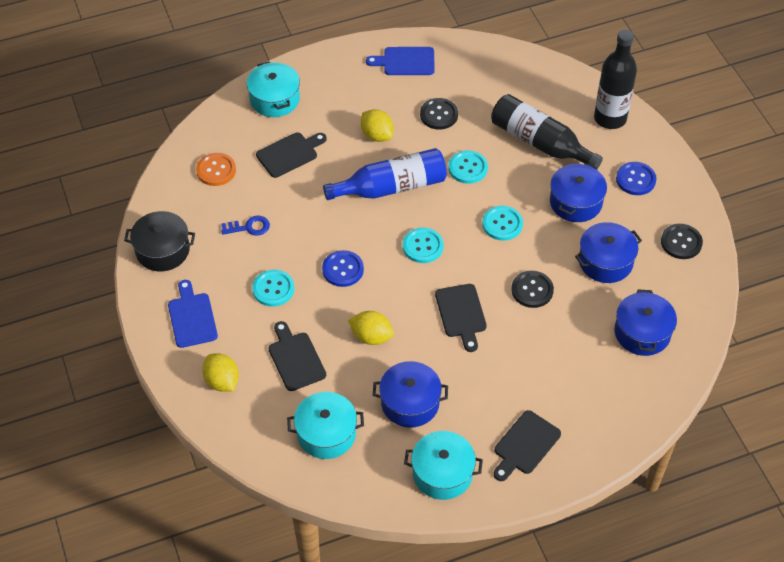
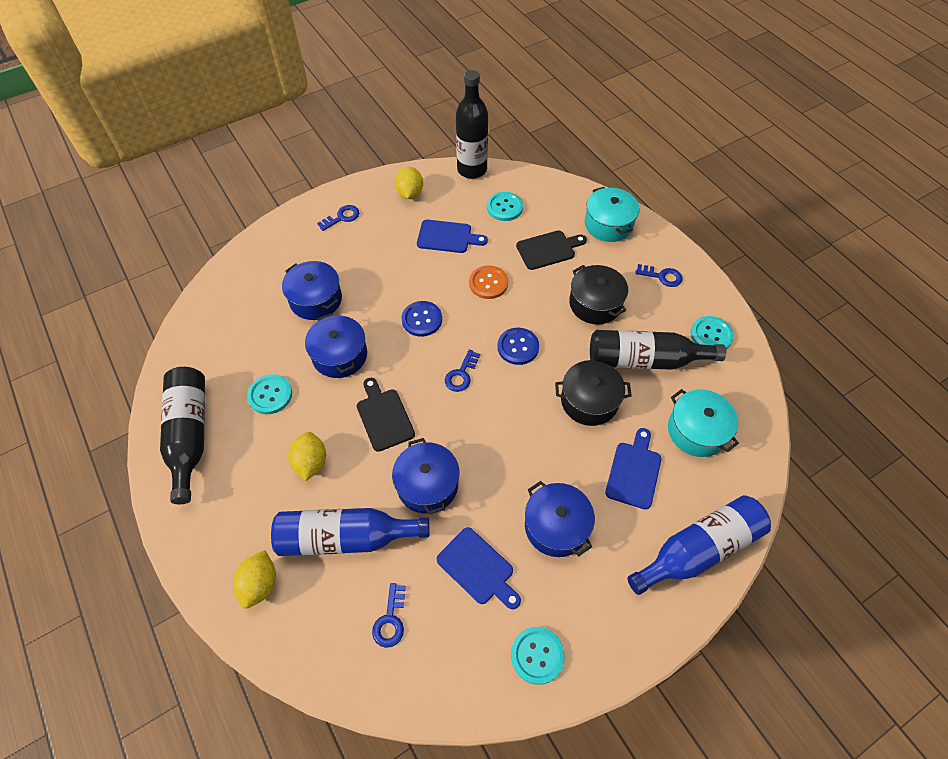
black bottle: 2 -> 3
black button: 3 -> 0
black cutting board: 4 -> 2
black pot: 1 -> 2
blue bottle: 1 -> 2
blue cutting board: 2 -> 3
blue key: 1 -> 4
turquoise pot: 3 -> 2

